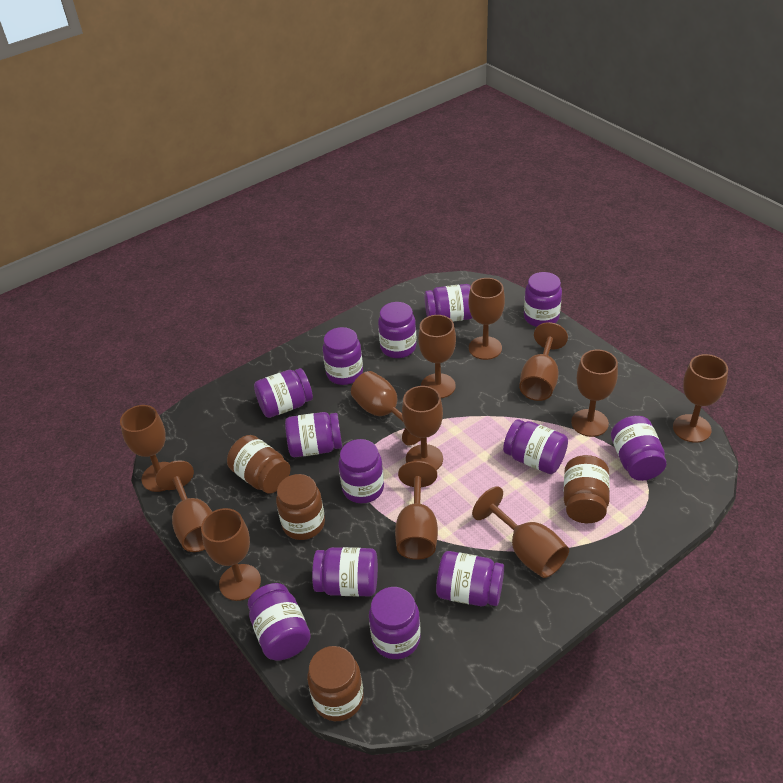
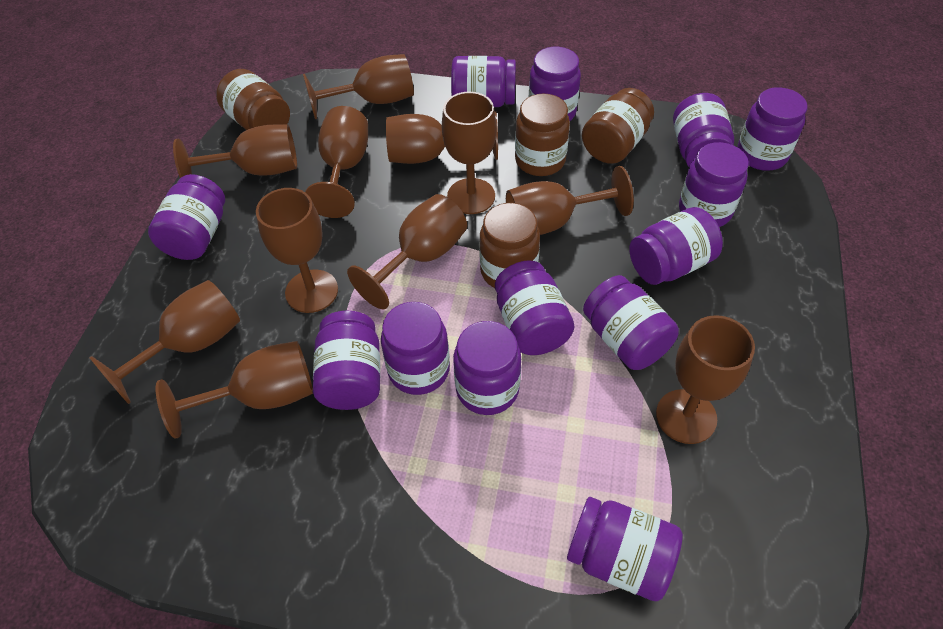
brown goblet: 12 -> 11

